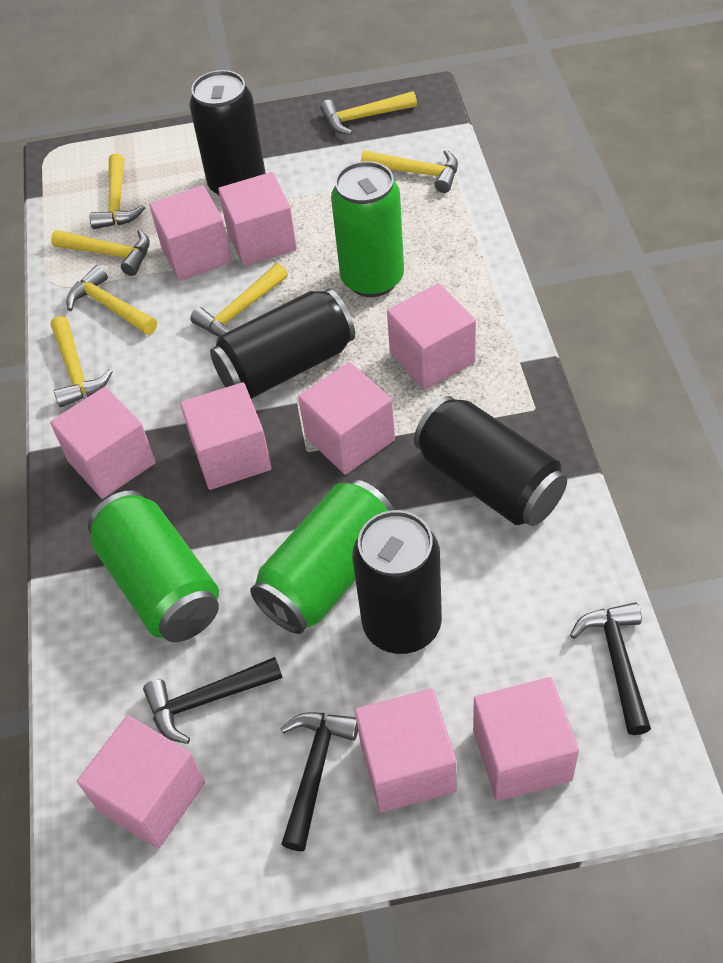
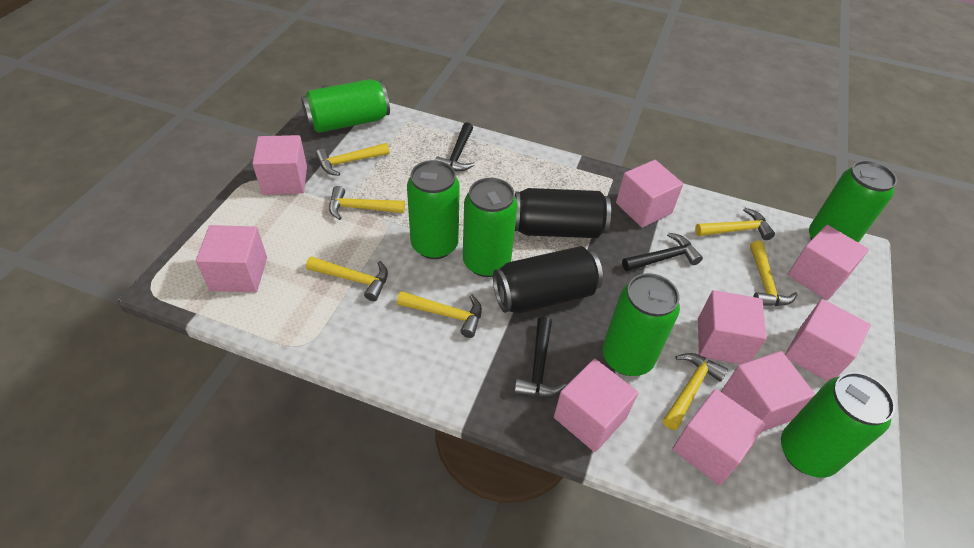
black can: 4 -> 2
green can: 3 -> 6

